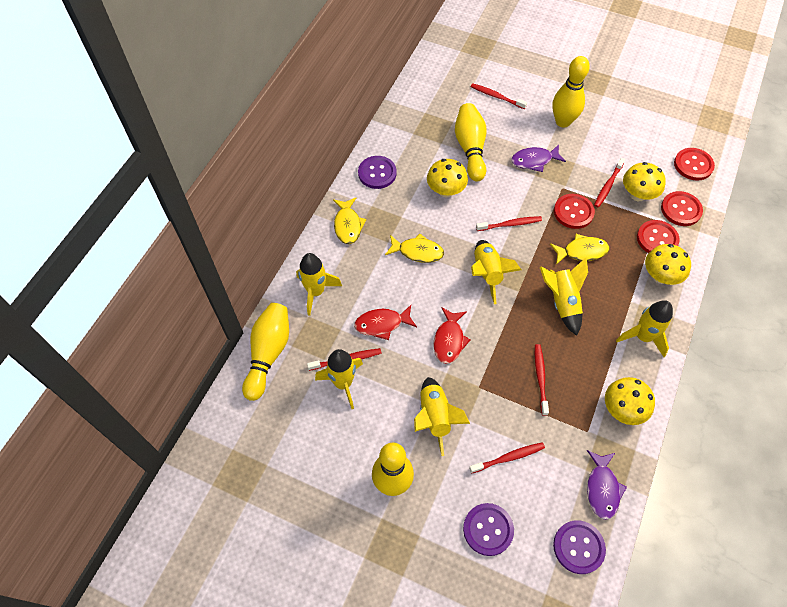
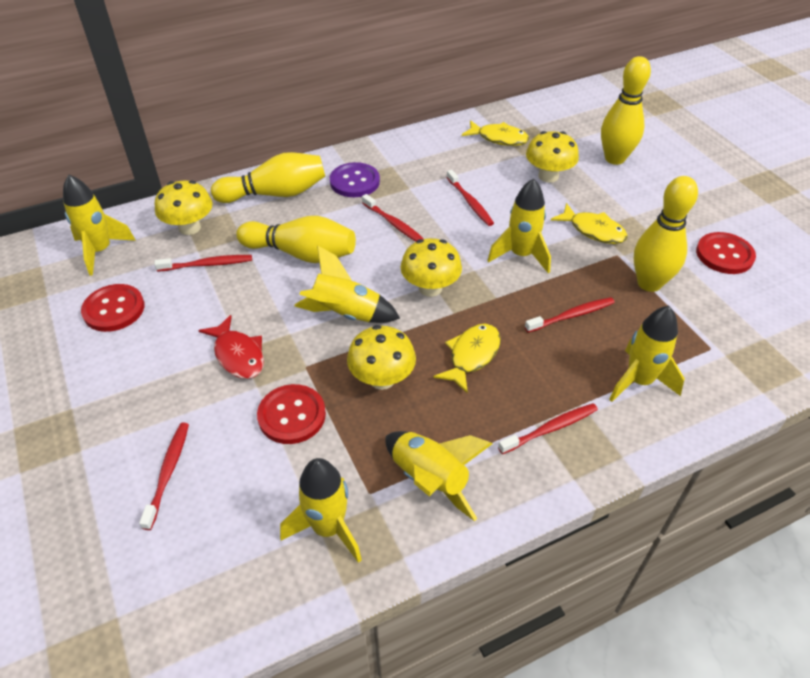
purple button: 3 -> 1
purple fish: 2 -> 0
red button: 4 -> 3
red fish: 2 -> 1

